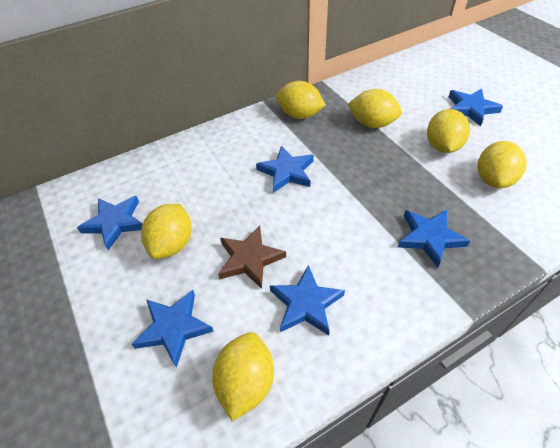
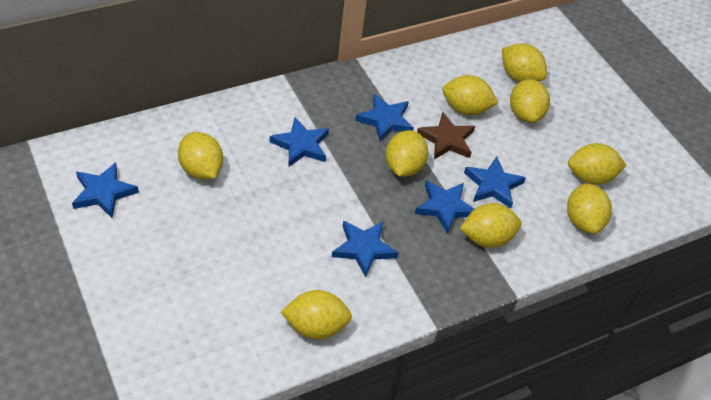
yellow lemon: 6 -> 9

